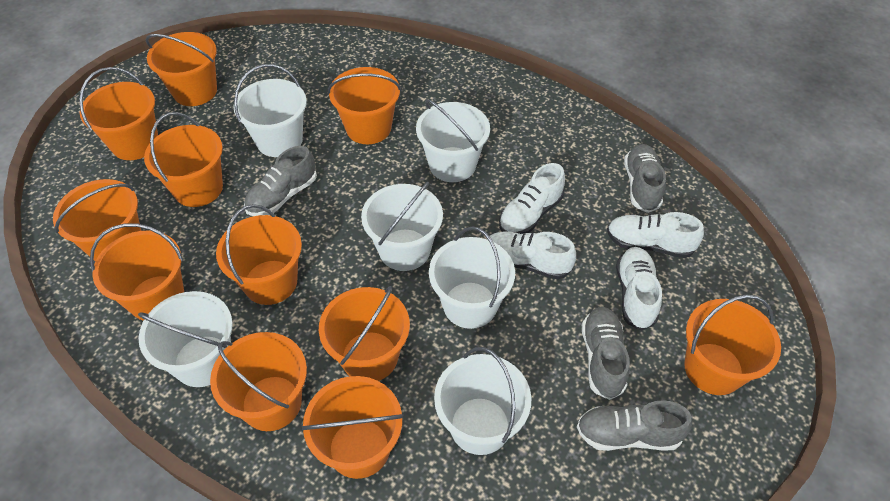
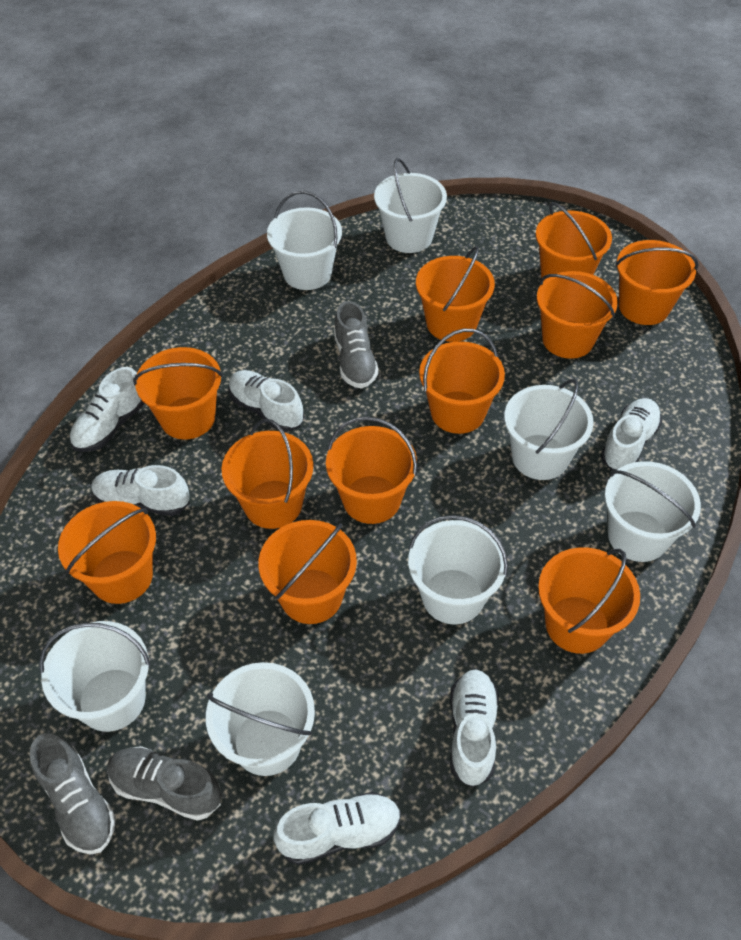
grey shoe: 4 -> 3
white bucket: 6 -> 7
white shoe: 4 -> 6

